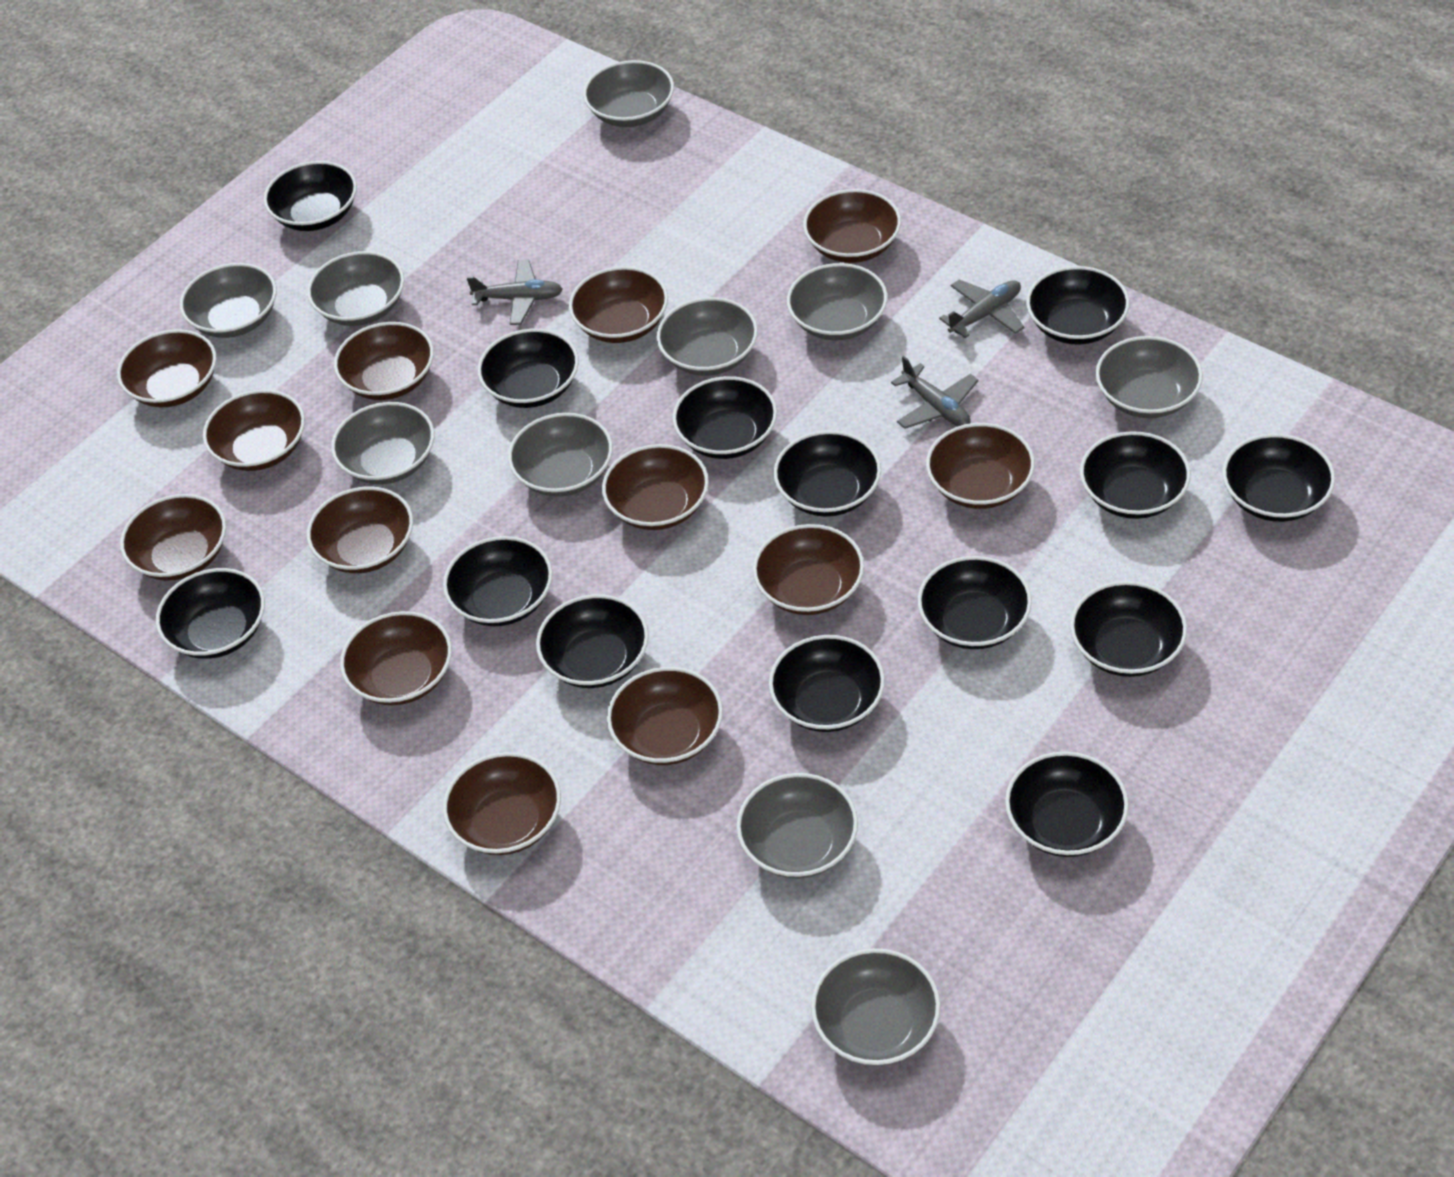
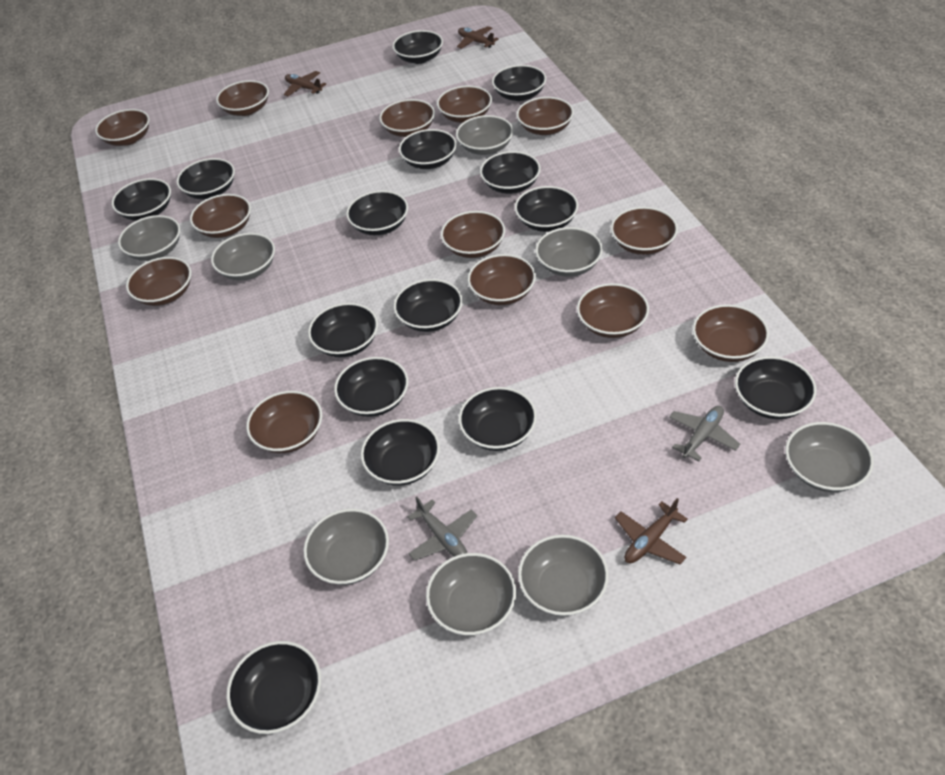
black bowl: 14 -> 15
brown plane: 0 -> 3
grey bowl: 10 -> 8
grey plane: 3 -> 2

